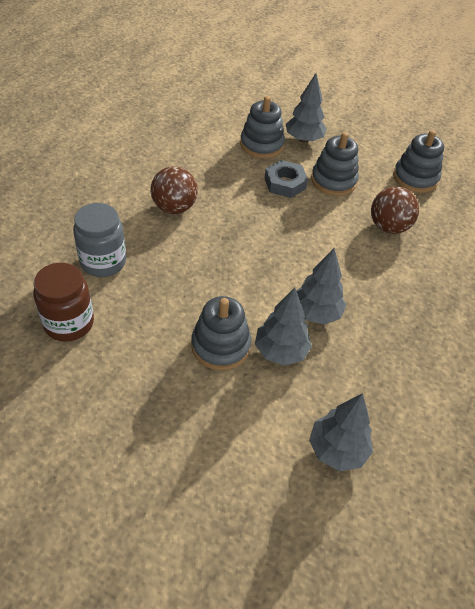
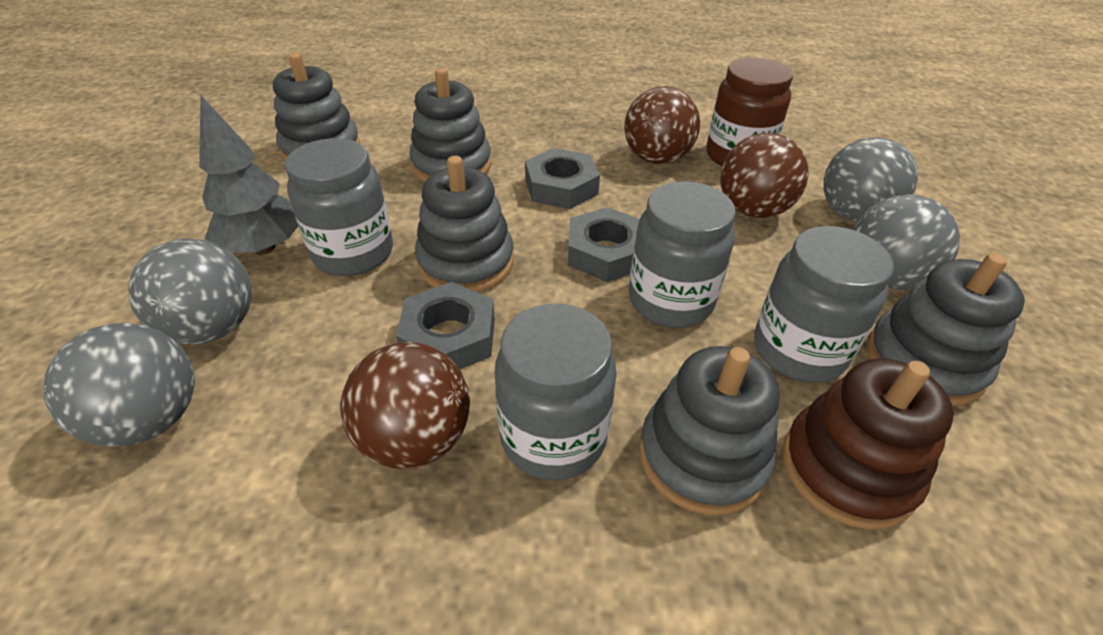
brown ball: 2 -> 3
brown stacking toy: 0 -> 1
grey ball: 0 -> 4
grey jar: 1 -> 4
grey nut: 1 -> 3
grey stacking toy: 4 -> 5
grey tree: 4 -> 1

